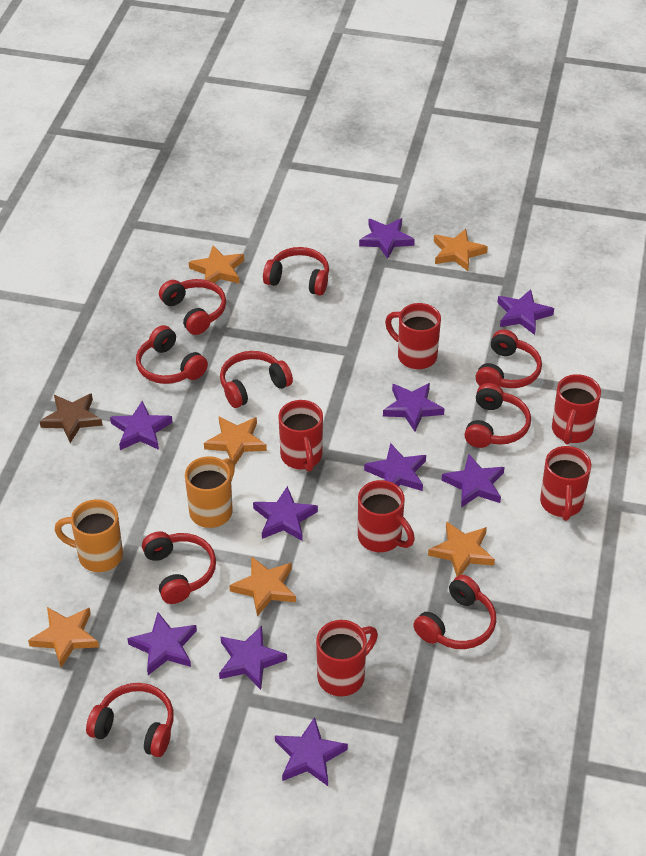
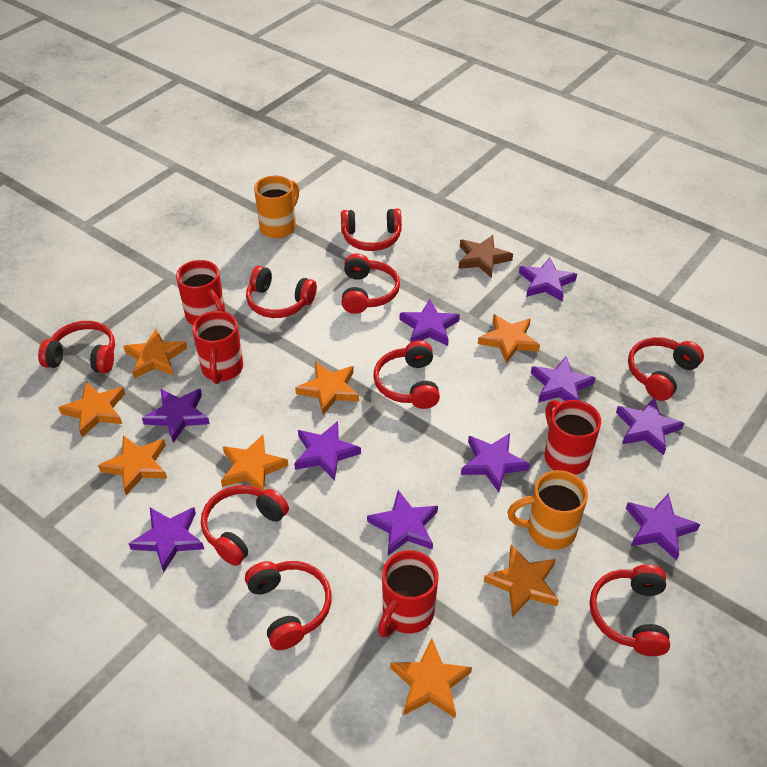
orange star: 6 -> 8
red mug: 6 -> 4

